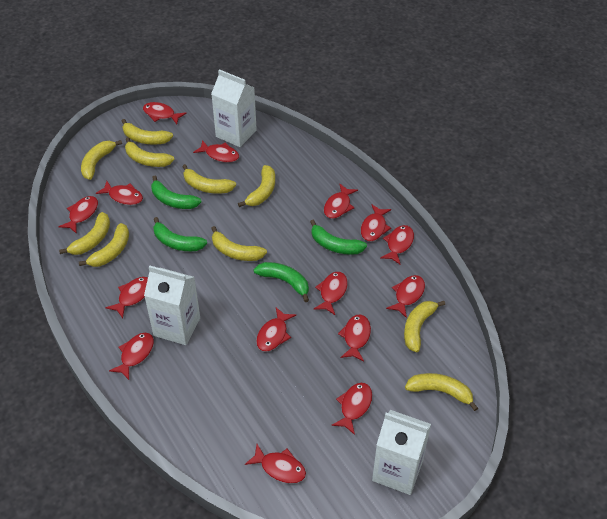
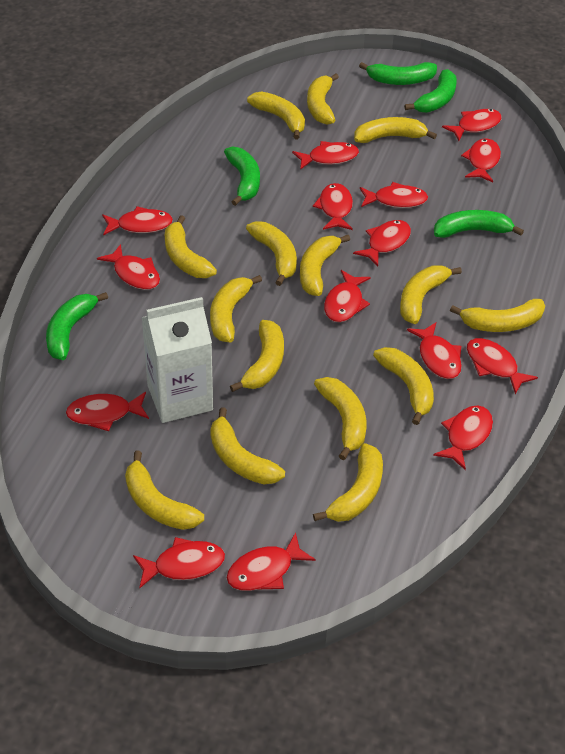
green banana: 4 -> 5
white carton: 3 -> 1
yellow banana: 10 -> 15

